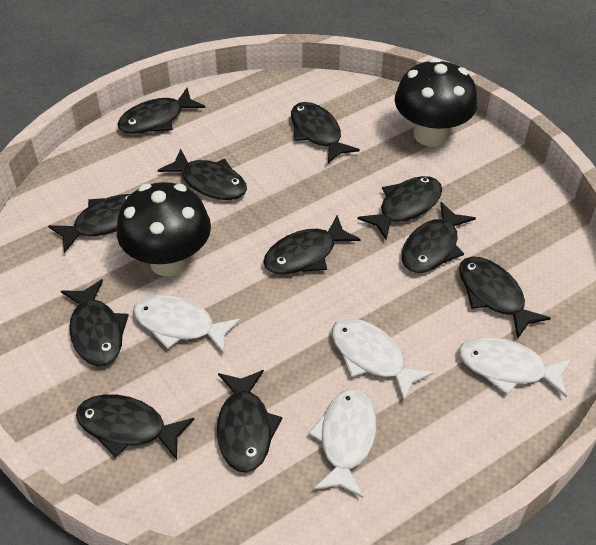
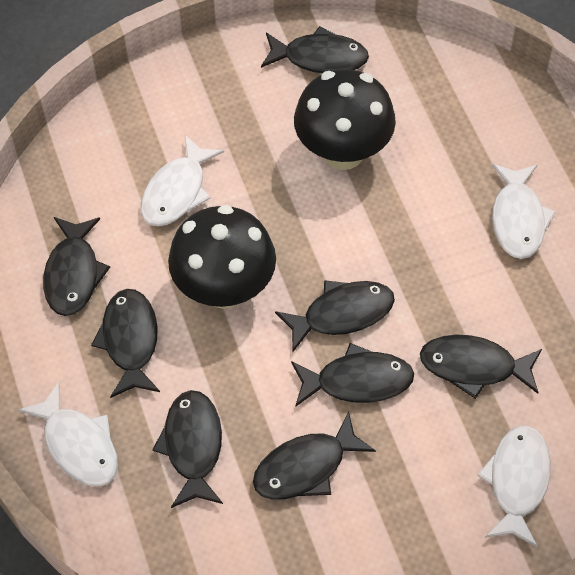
black fish: 11 -> 8

